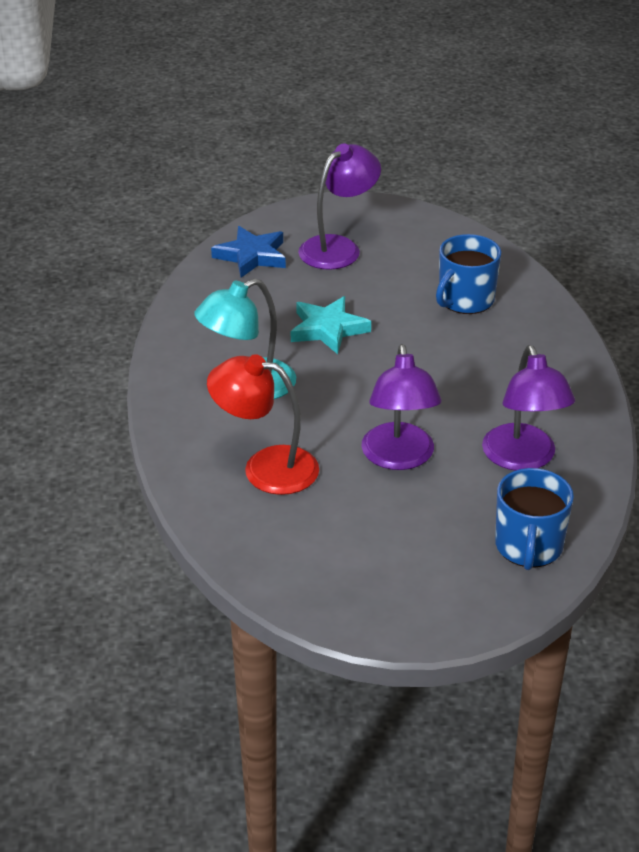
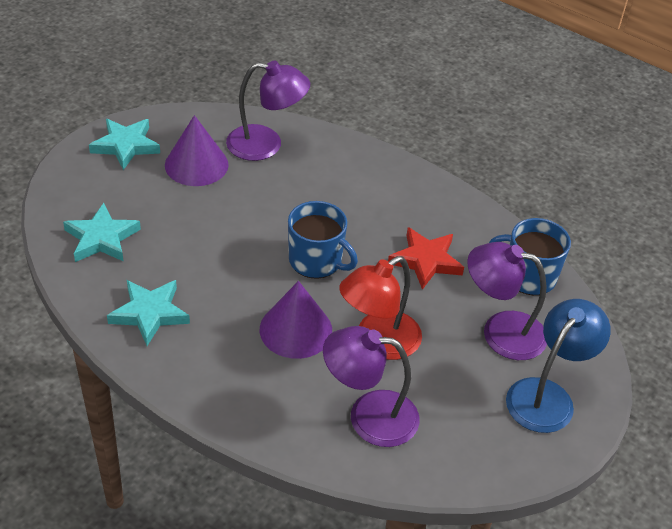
blue lamp: 0 -> 1
blue star: 1 -> 0
purple cone: 0 -> 2
red star: 0 -> 1
turquoise lamp: 1 -> 0
turquoise star: 1 -> 3

